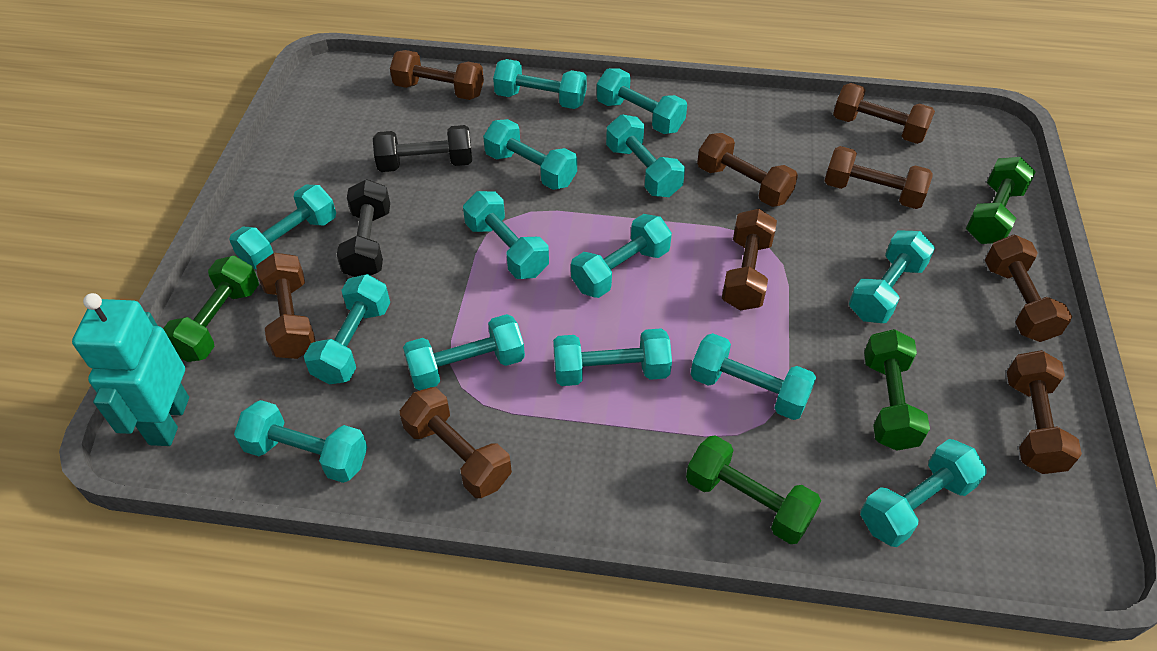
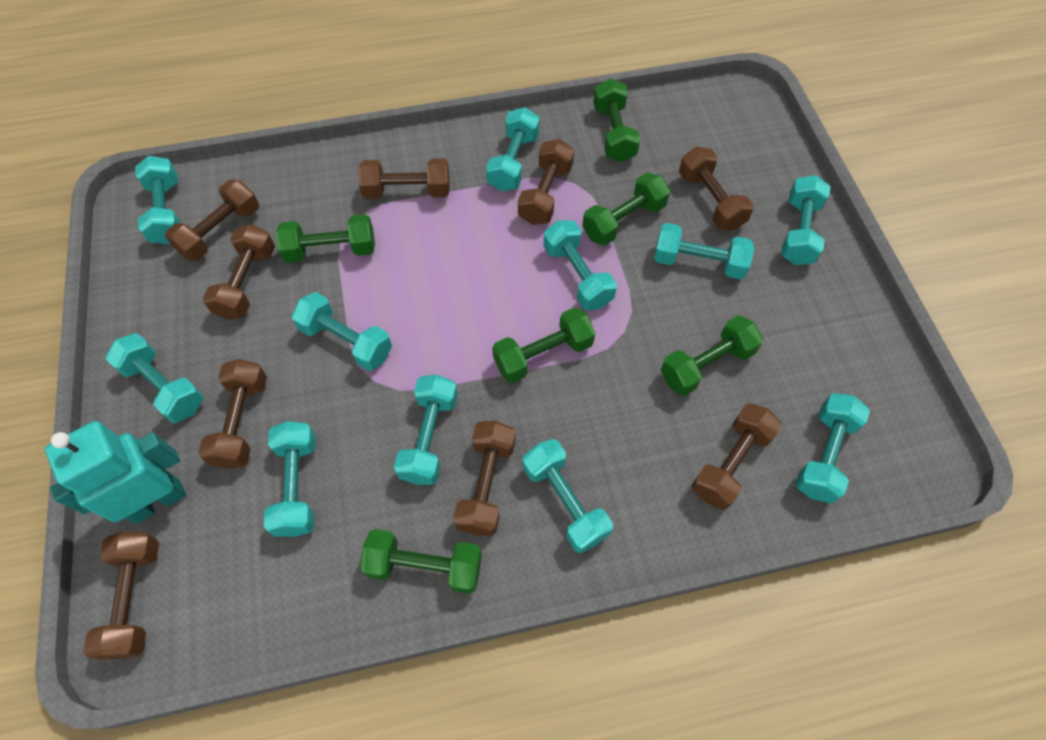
black dumbbell: 2 -> 0
green dumbbell: 4 -> 6
turquoise dumbbell: 14 -> 11

